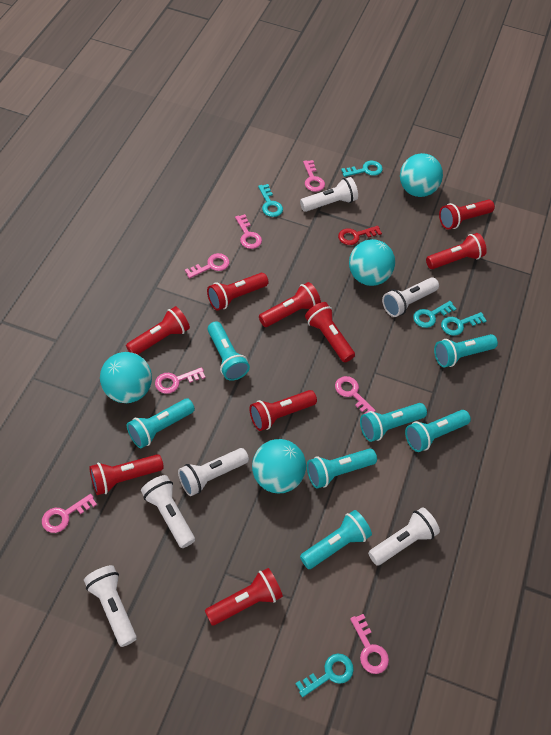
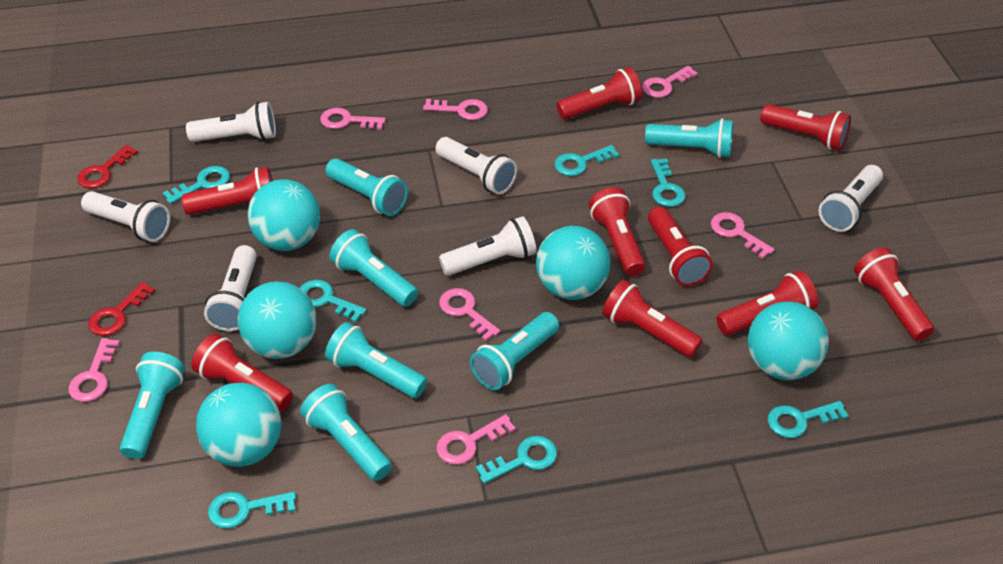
red key: 1 -> 2
turquoise ball: 4 -> 5
turquoise key: 5 -> 7

